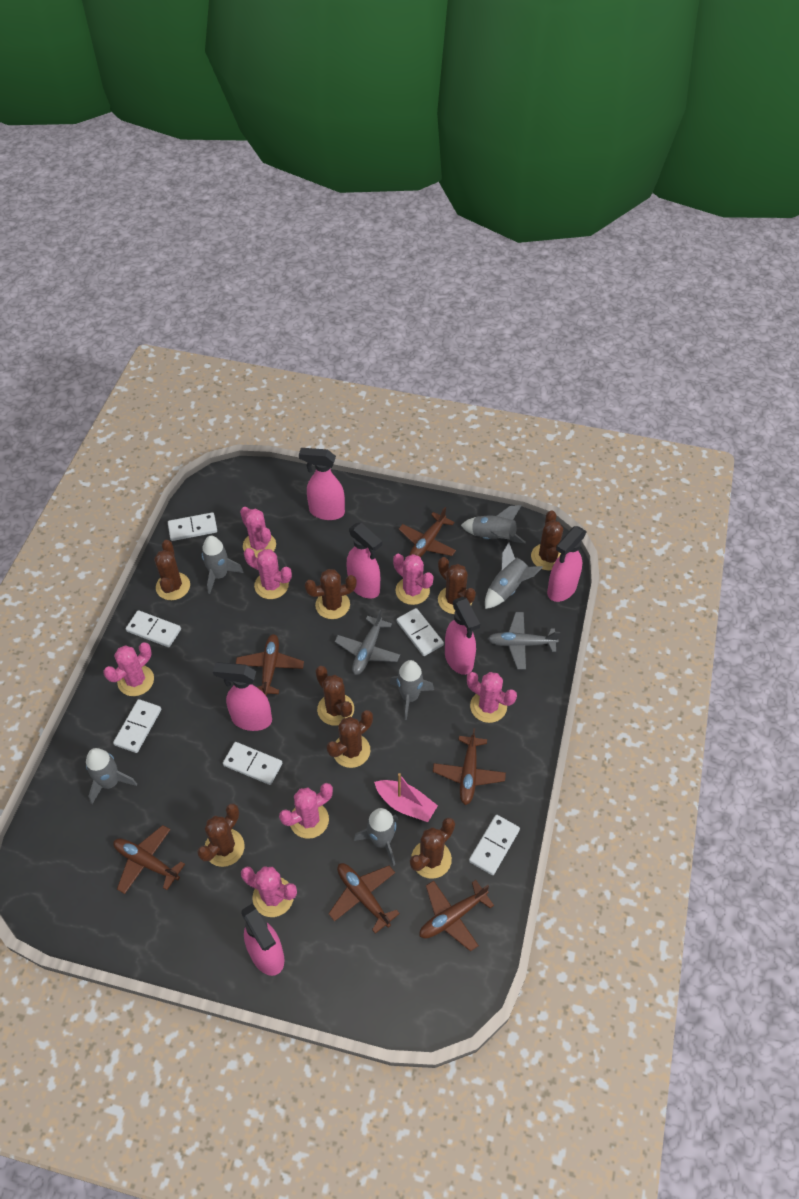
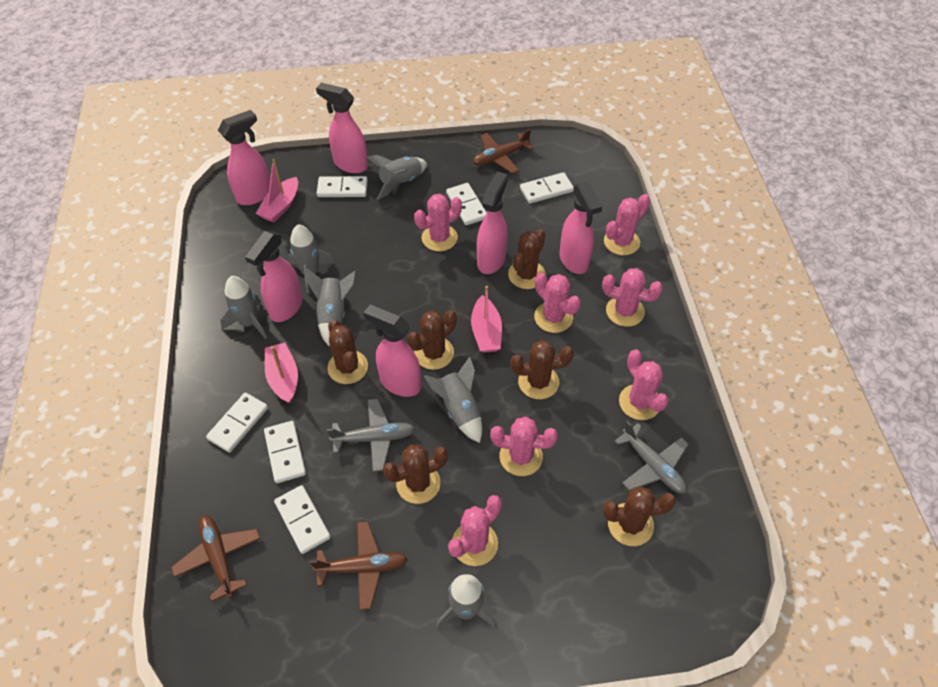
brown cactus: 8 -> 6
brown plane: 6 -> 3
pink boat: 1 -> 3

